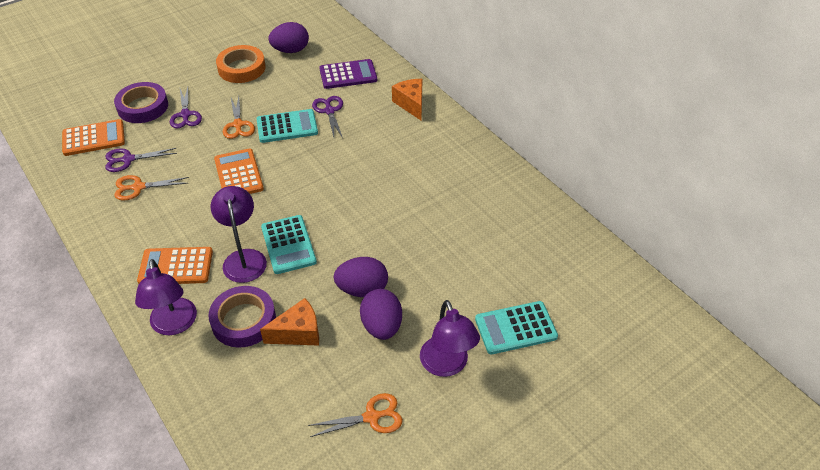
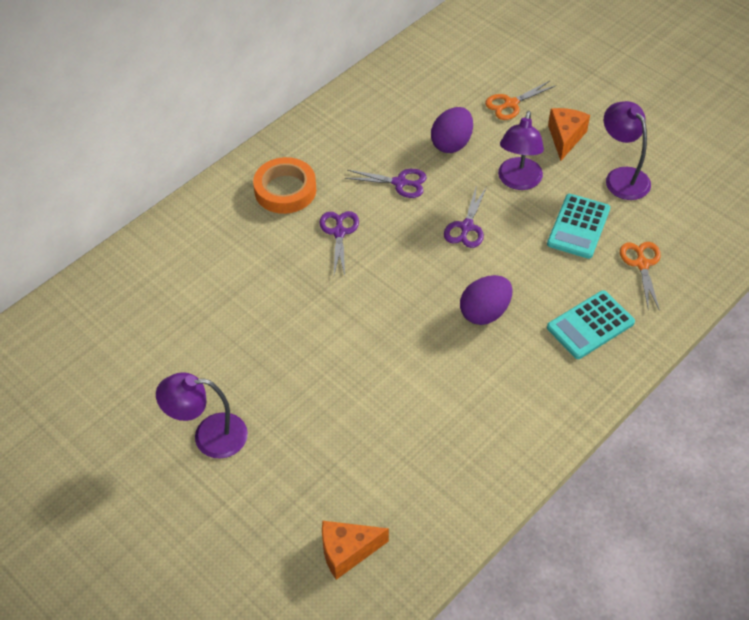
orange calculator: 3 -> 0
orange scissors: 3 -> 2
purple calculator: 1 -> 0
purple egg: 3 -> 2
purple tape: 2 -> 0
turquoise calculator: 3 -> 2

